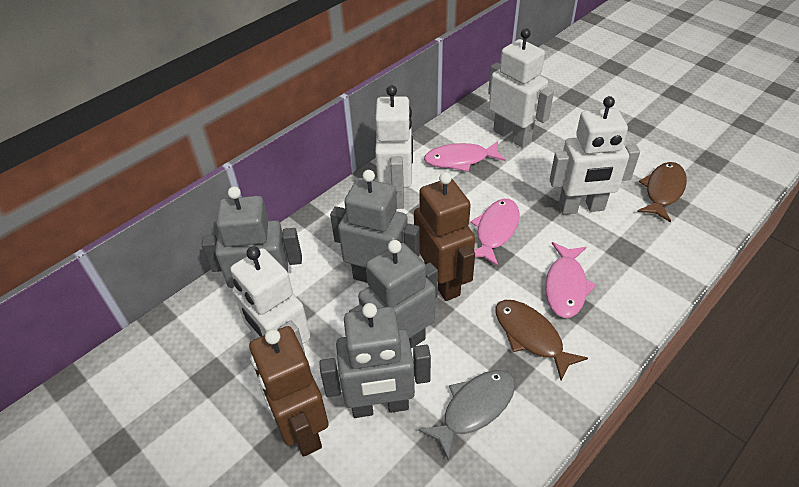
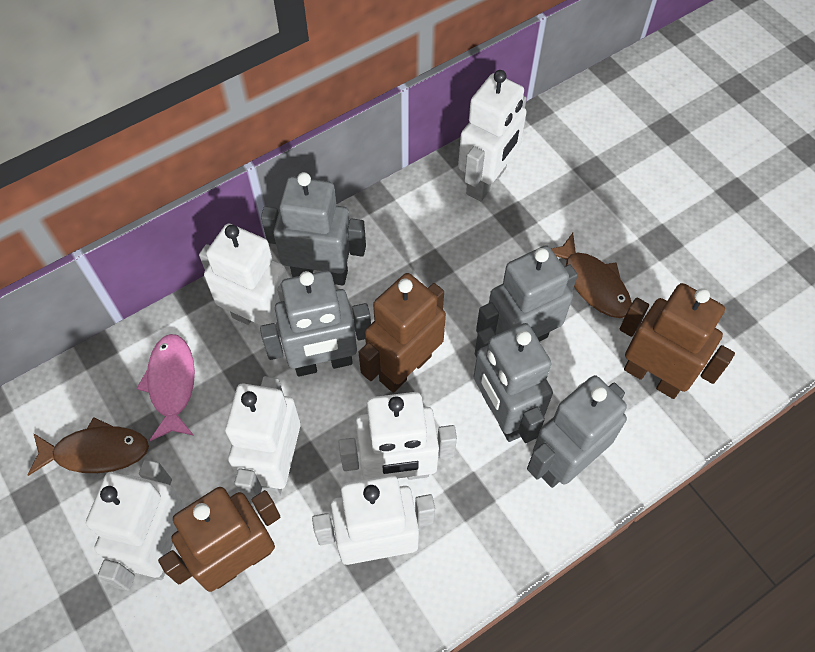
brown robot: 2 -> 3
grey fish: 1 -> 0
grey robot: 4 -> 5
pink fish: 3 -> 1
white robot: 4 -> 6

